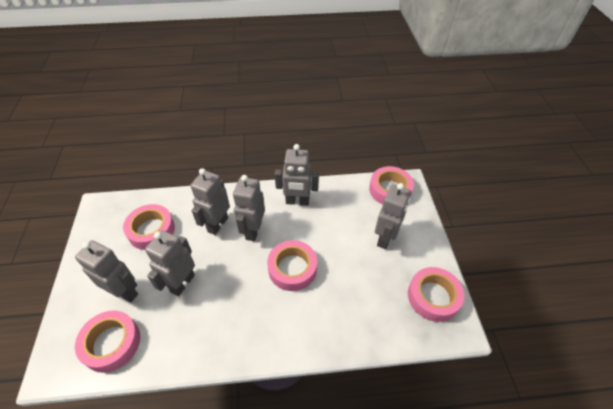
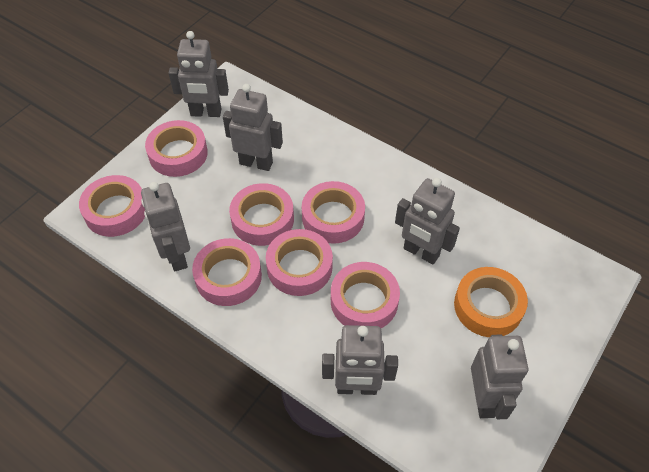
orange tape: 0 -> 1
pink tape: 5 -> 7

